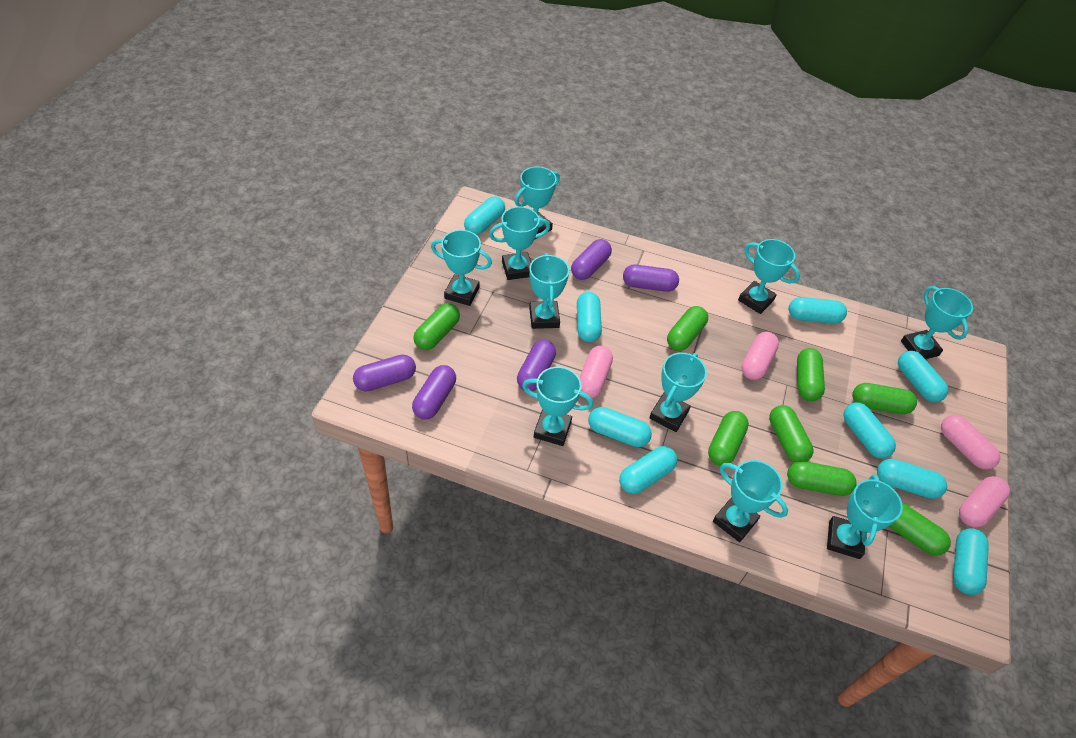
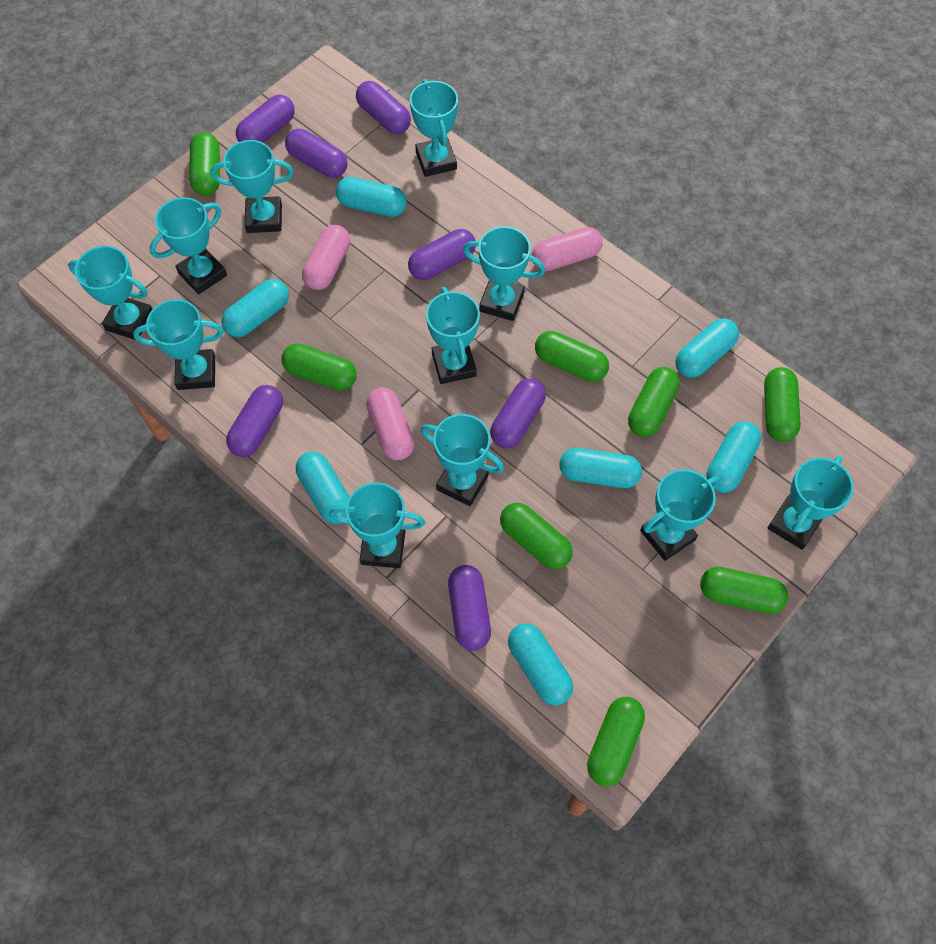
pink capsule: 4 -> 3
purple capsule: 5 -> 7
turquoise capsule: 9 -> 7
turquoise trophy: 10 -> 11

